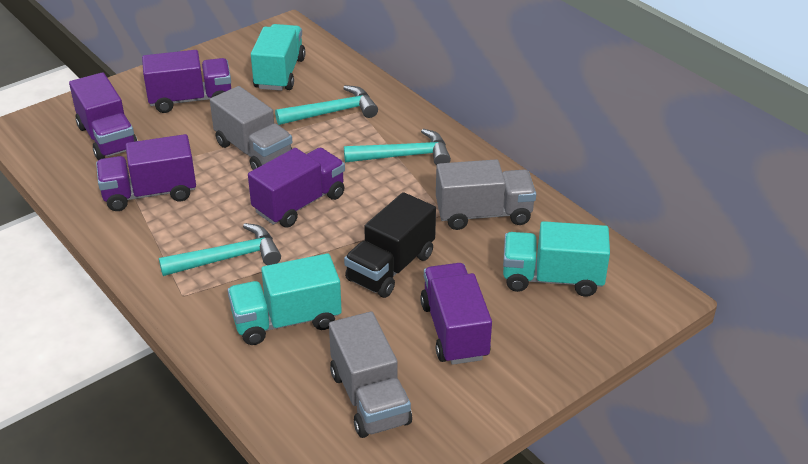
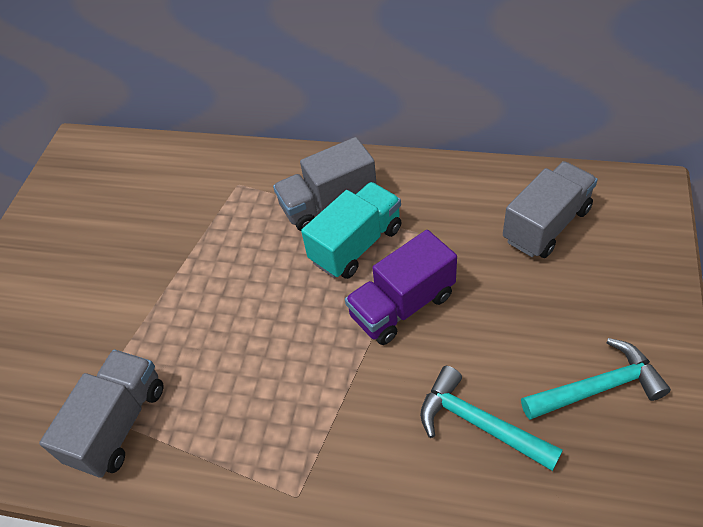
black truck: 1 -> 0
purple truck: 5 -> 1
turquoise hammer: 3 -> 2
turquoise truck: 3 -> 1

